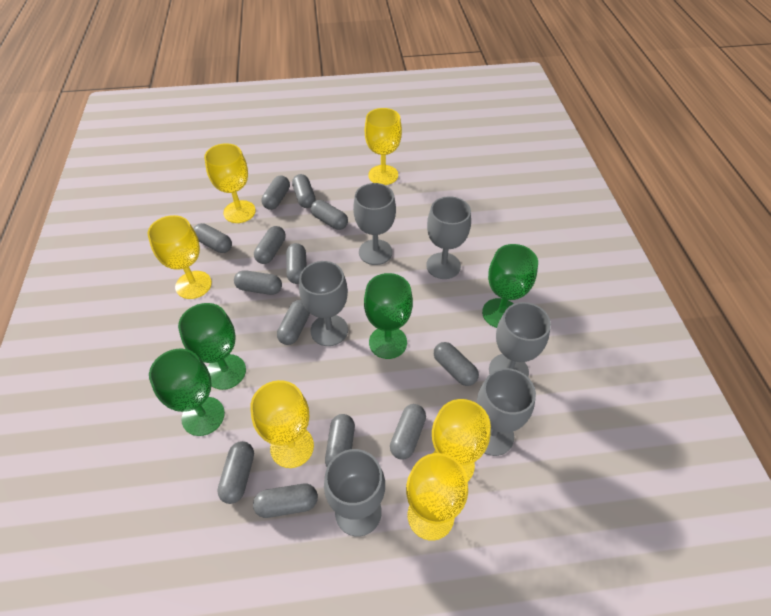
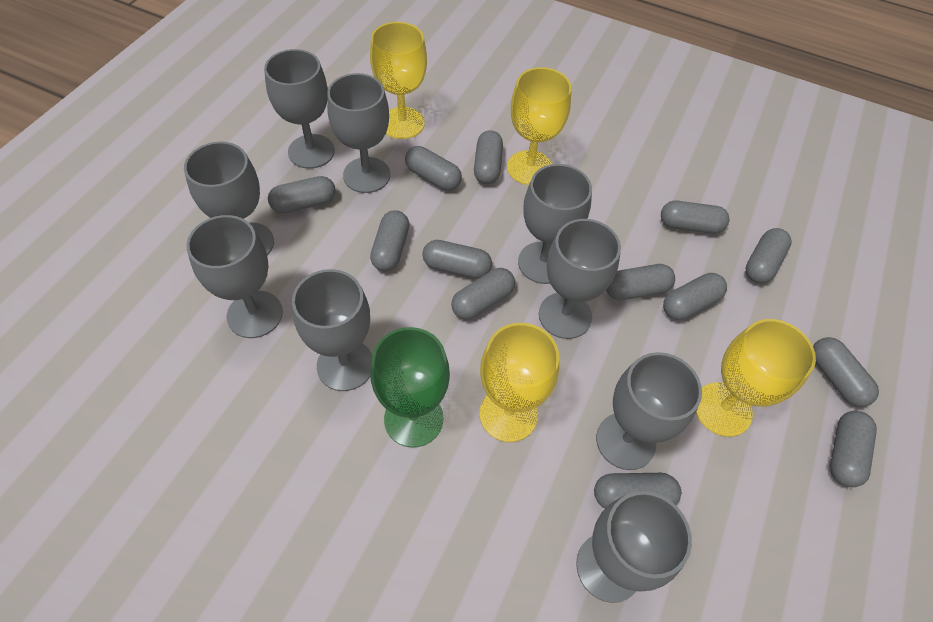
green goblet: 4 -> 1
grey goblet: 6 -> 9
yellow goblet: 6 -> 4

